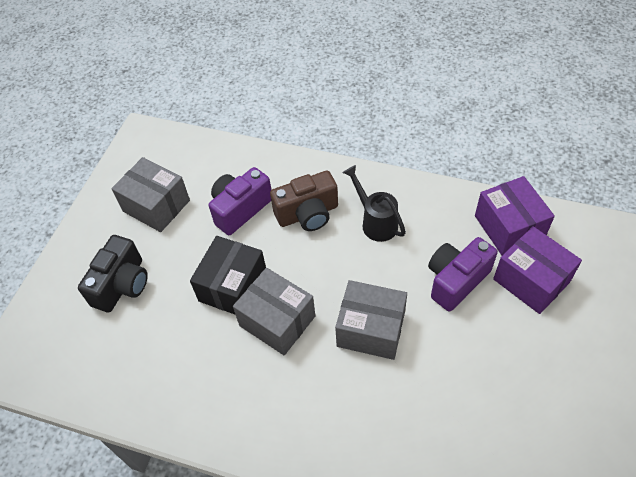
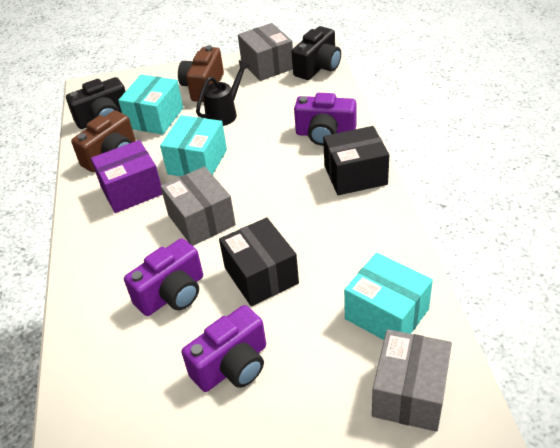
black box: 1 -> 2
black camera: 1 -> 2
brown camera: 1 -> 2
purple box: 2 -> 1
purple camera: 2 -> 3
turquoise box: 0 -> 3

